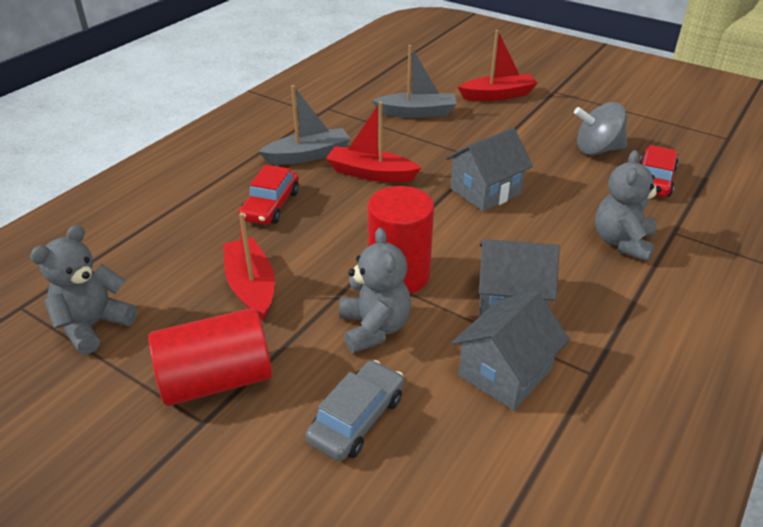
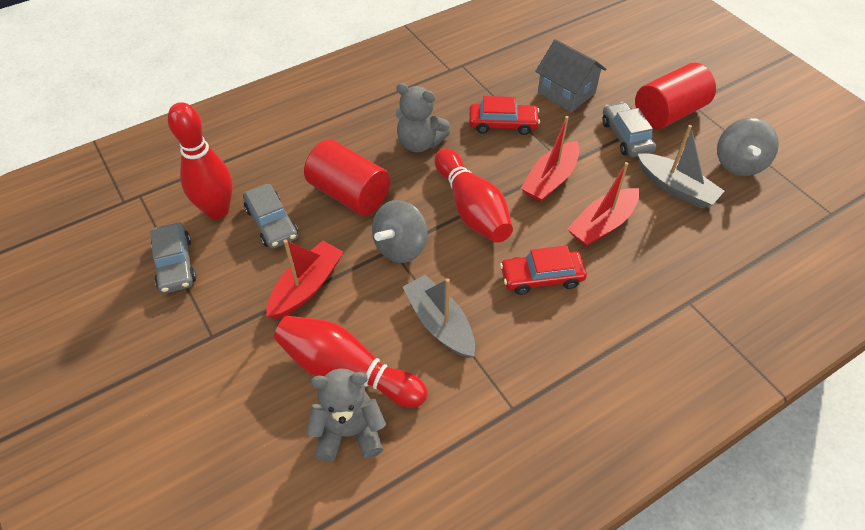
grey car: 1 -> 3
grey house: 3 -> 1
grey spinning top: 1 -> 2
grey teddy bear: 3 -> 2
red bowling pin: 0 -> 3

